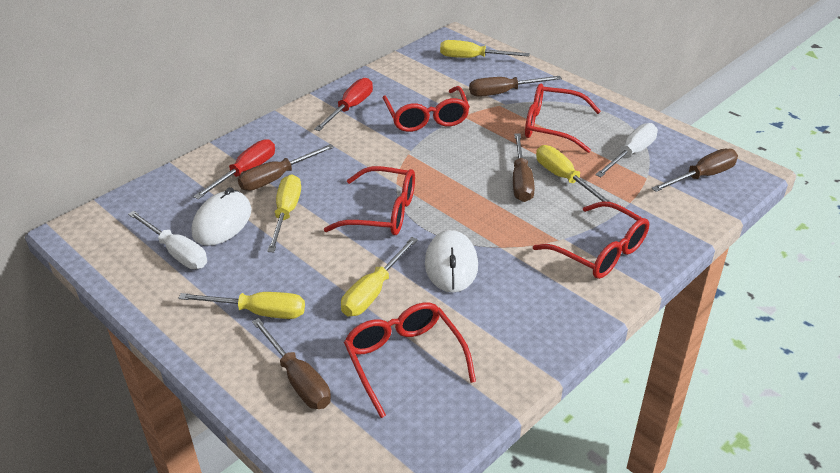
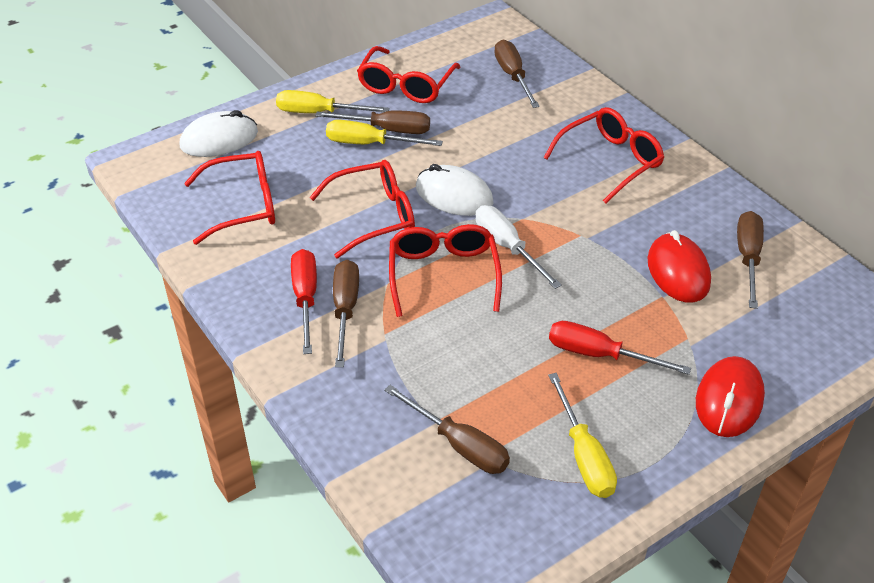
red mouse: 0 -> 2
white screwdriver: 2 -> 1
yellow screwdriver: 5 -> 3

